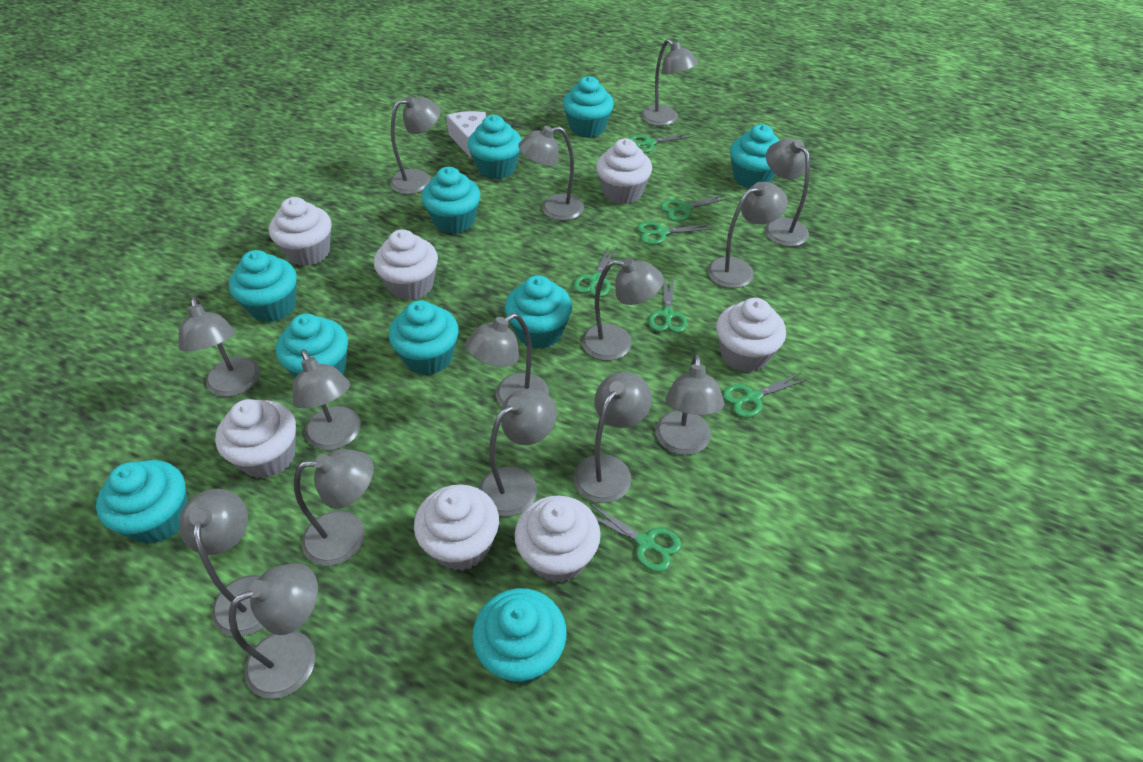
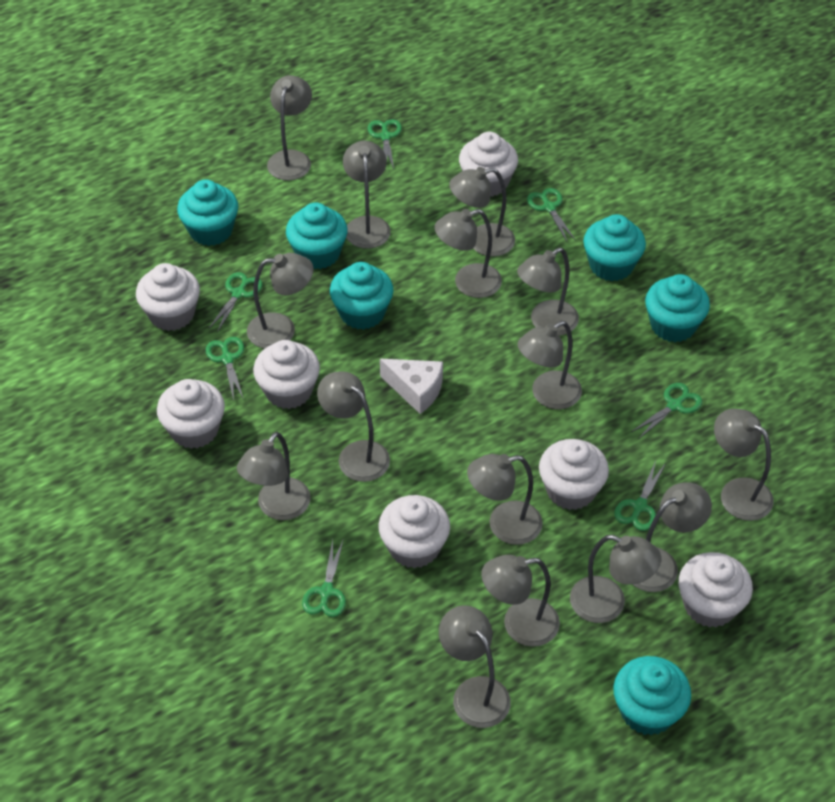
turquoise cupcake: 10 -> 6

